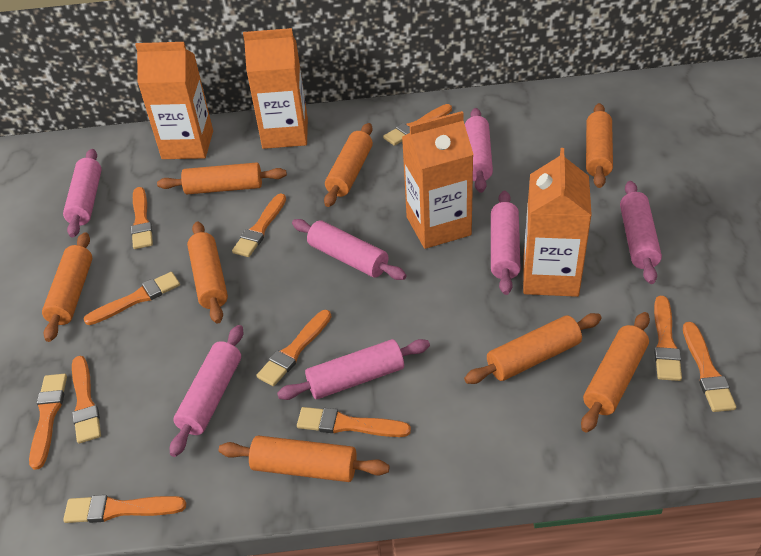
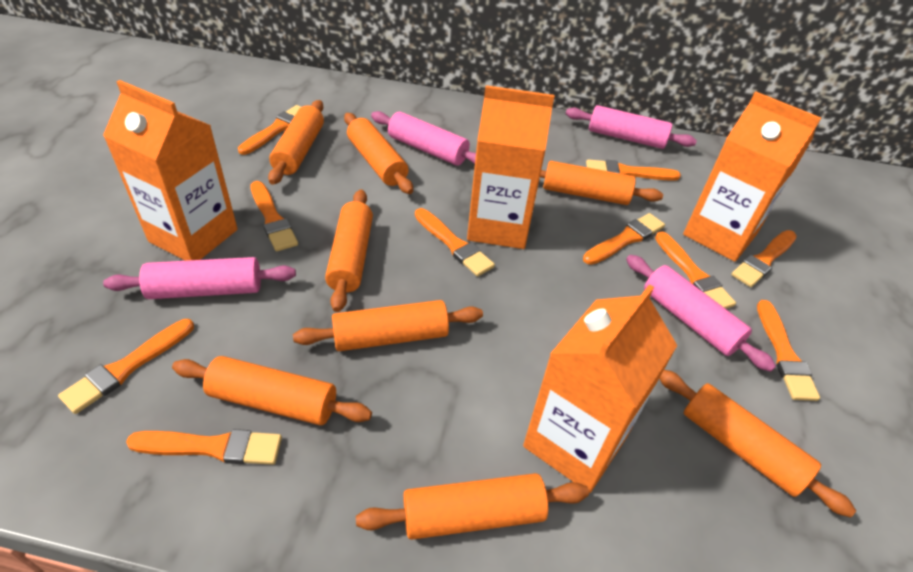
orange brush: 11 -> 10
pink rolling pin: 7 -> 4

